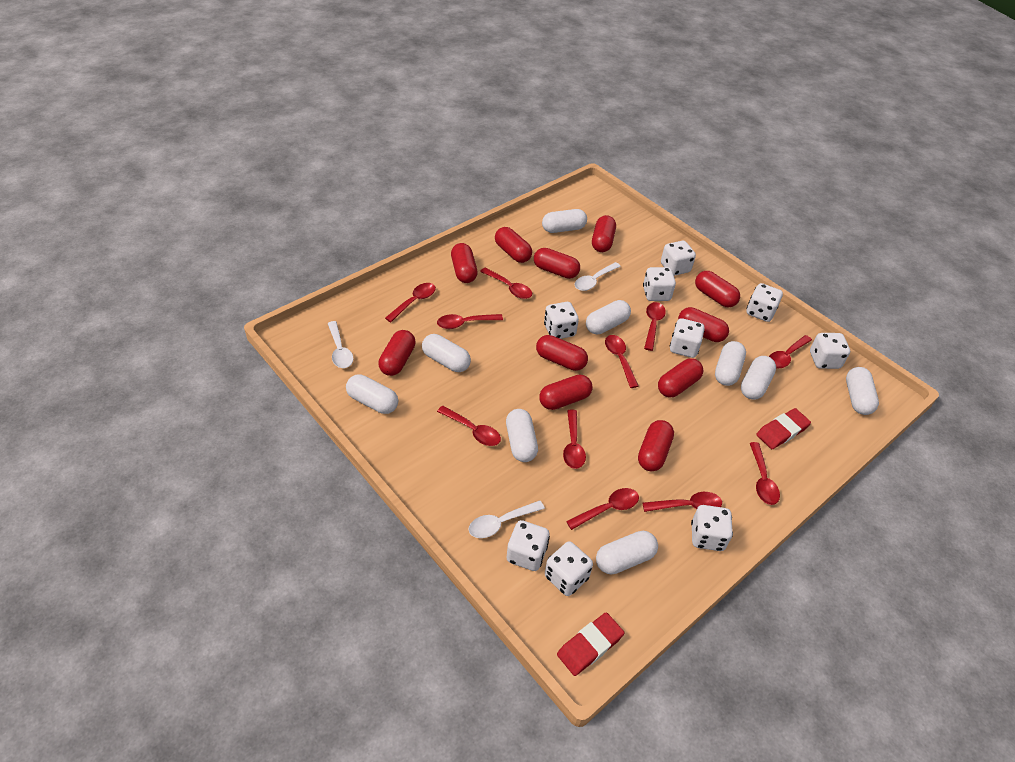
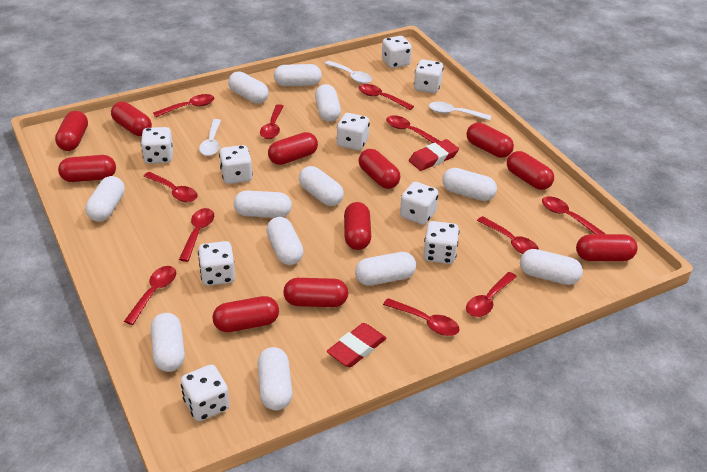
white capsule: 9 -> 12

